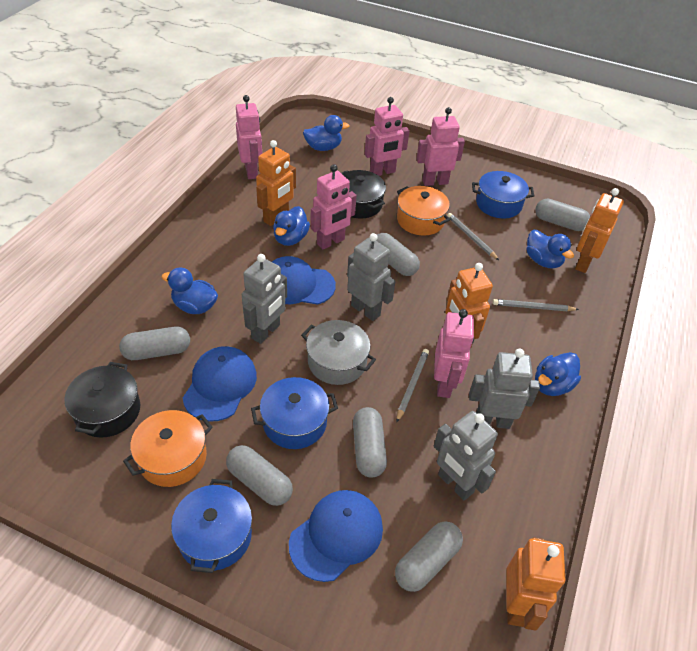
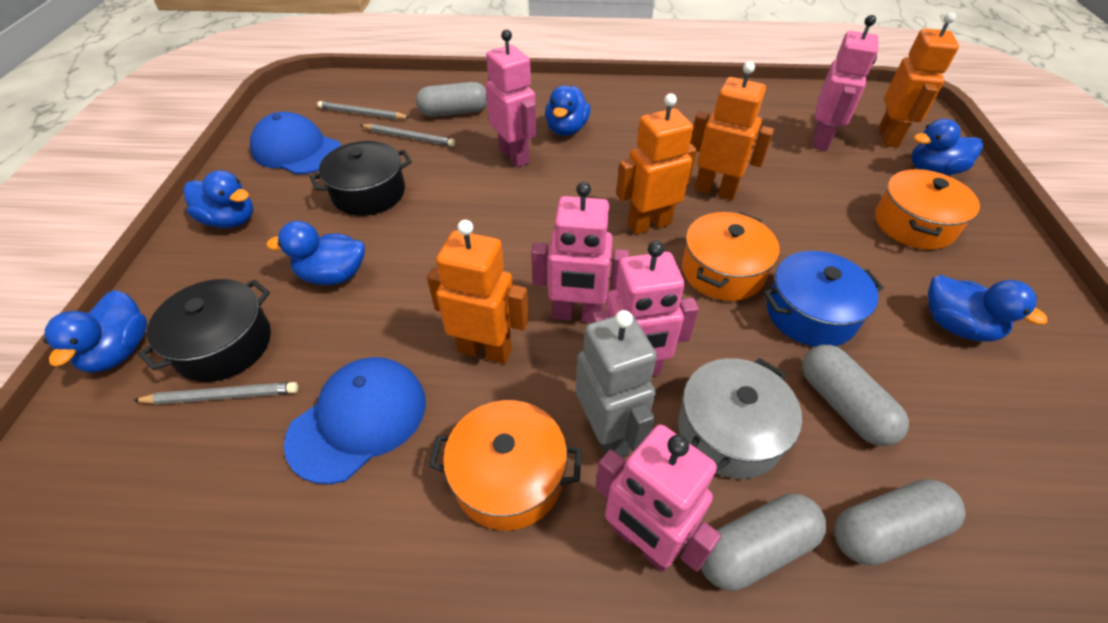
blue cap: 3 -> 2
blue duck: 5 -> 6
blue pot: 3 -> 1
grey capsule: 6 -> 4
grey robot: 4 -> 1
orange pot: 2 -> 3

